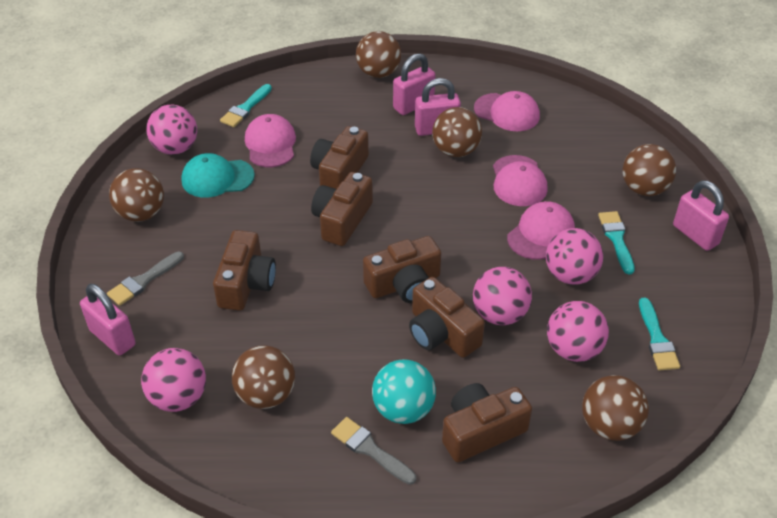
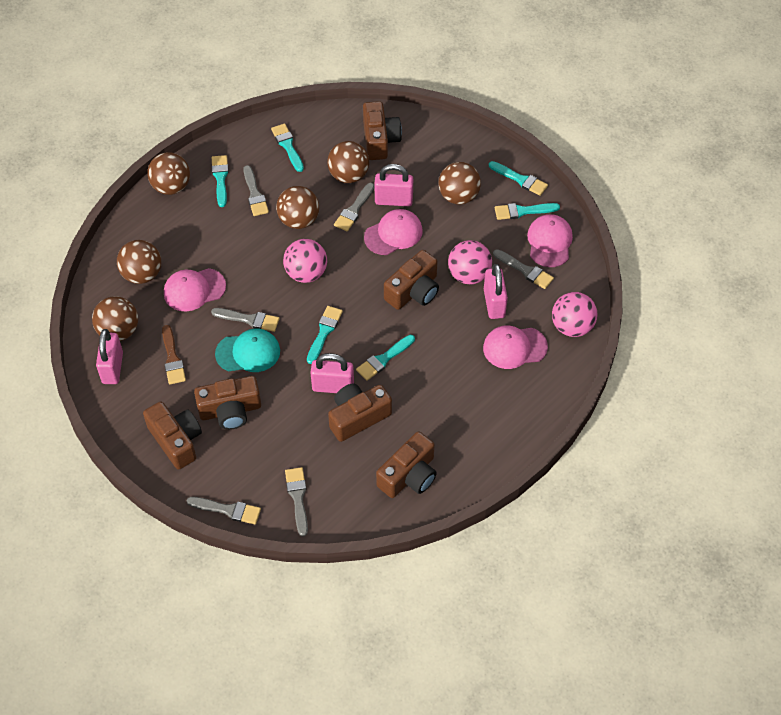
brown brush: 0 -> 1
grey brush: 2 -> 6
pink ball: 5 -> 3
turquoise ball: 1 -> 0
turquoise brush: 3 -> 6

